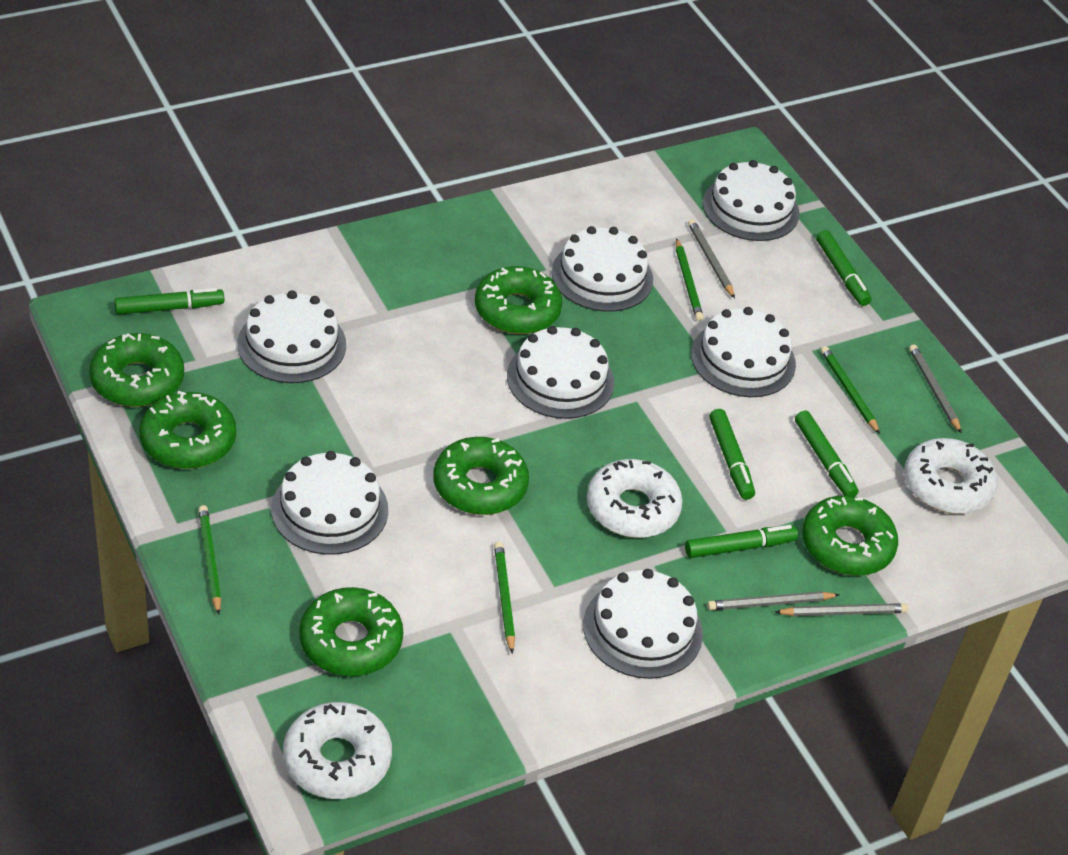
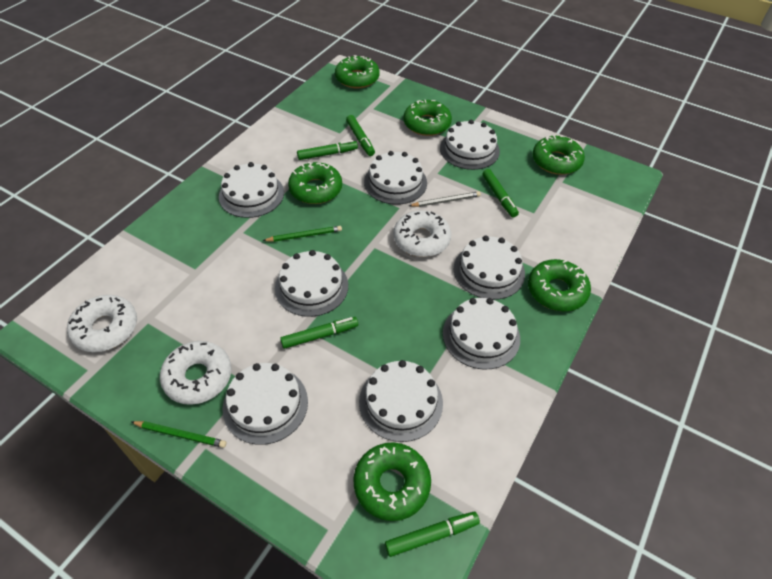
green pencil: 4 -> 2
grey pencil: 4 -> 1
white cake: 7 -> 8

